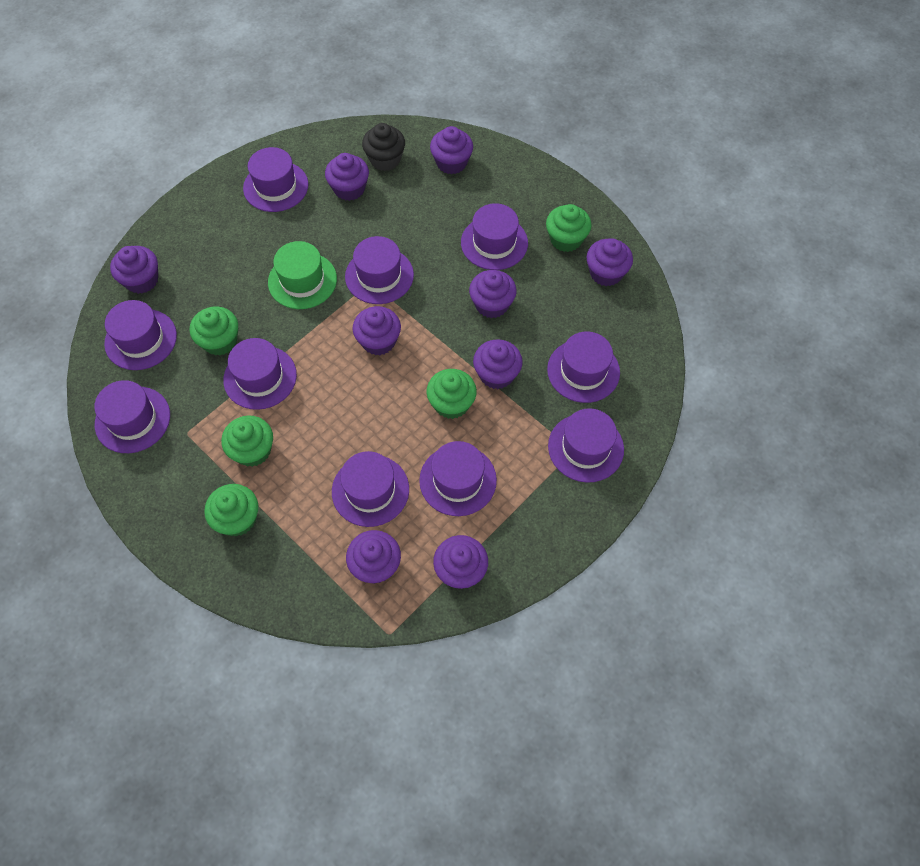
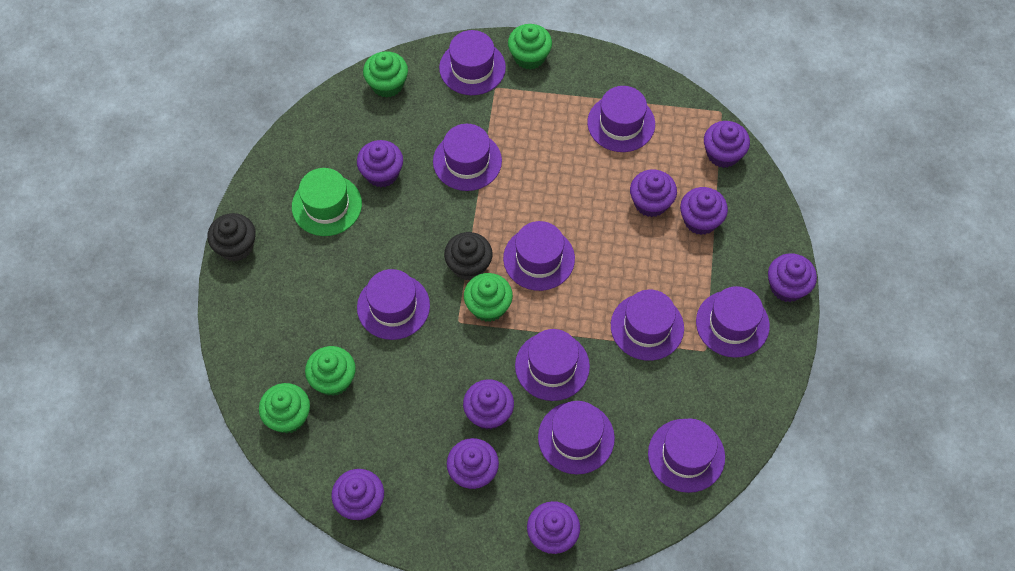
black cupcake: 1 -> 2

